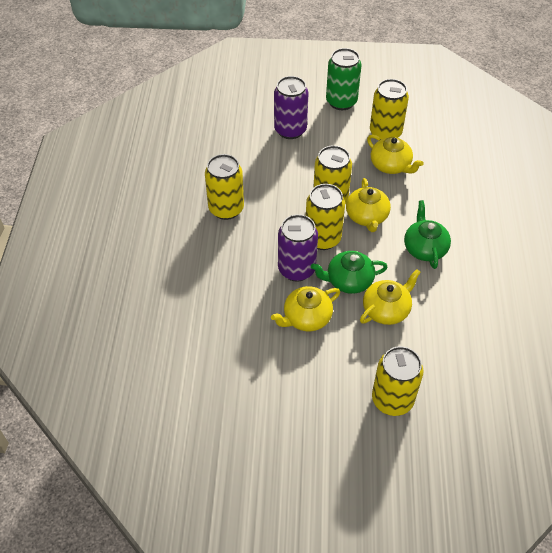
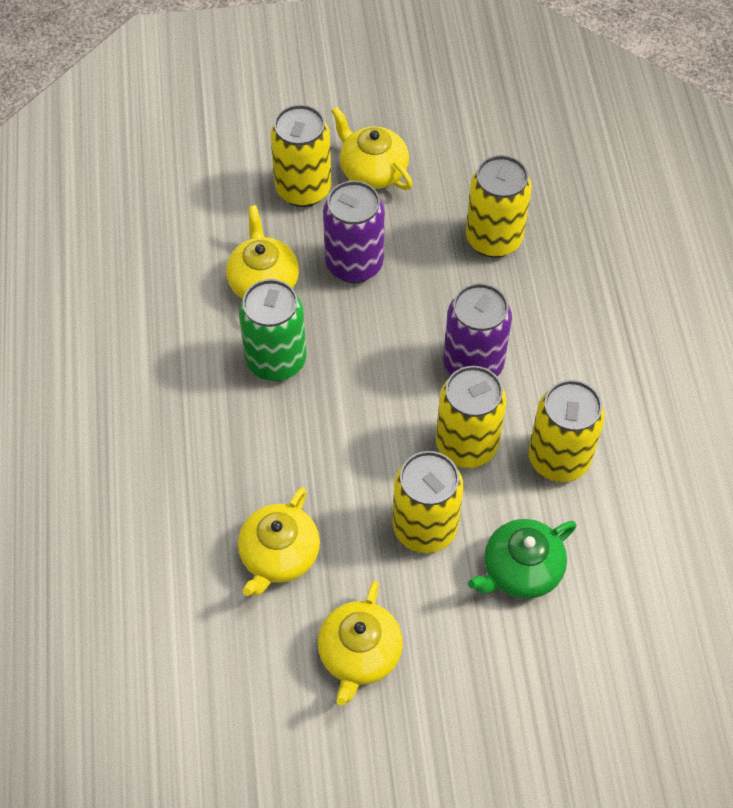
green teapot: 2 -> 1

